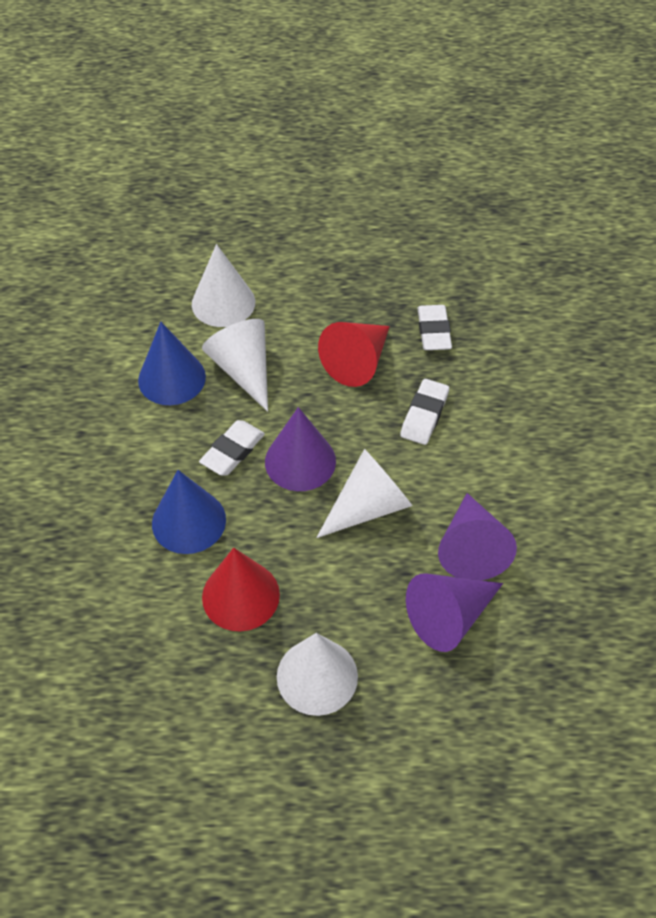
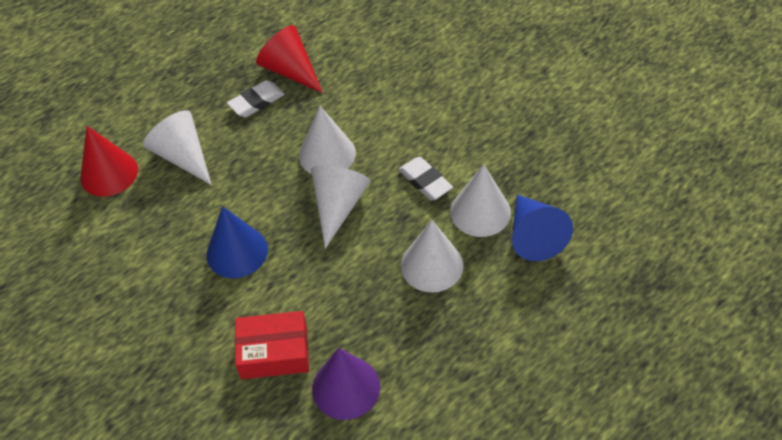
purple cone: 3 -> 1
red box: 0 -> 1
white cone: 4 -> 5
white eraser: 3 -> 2

